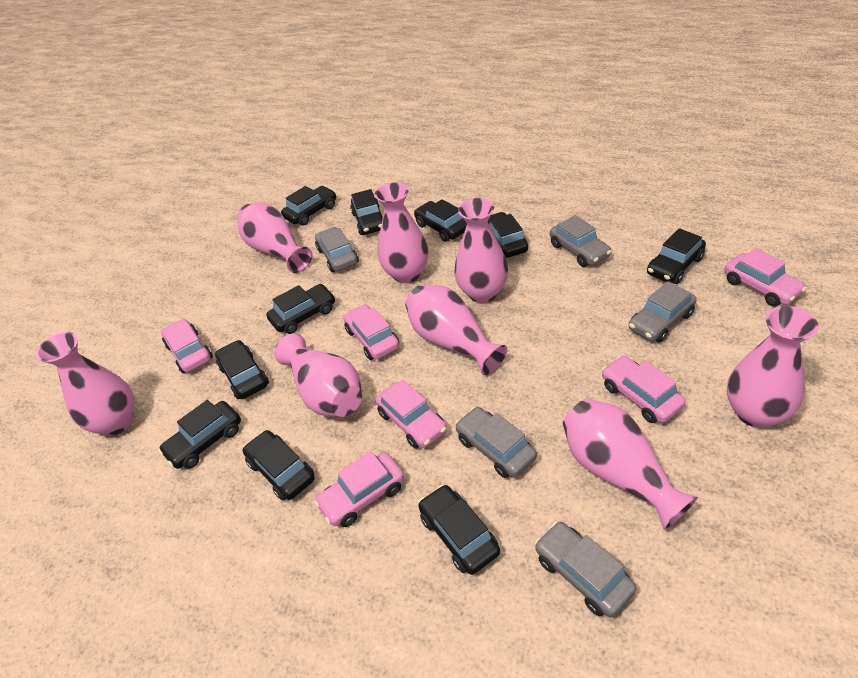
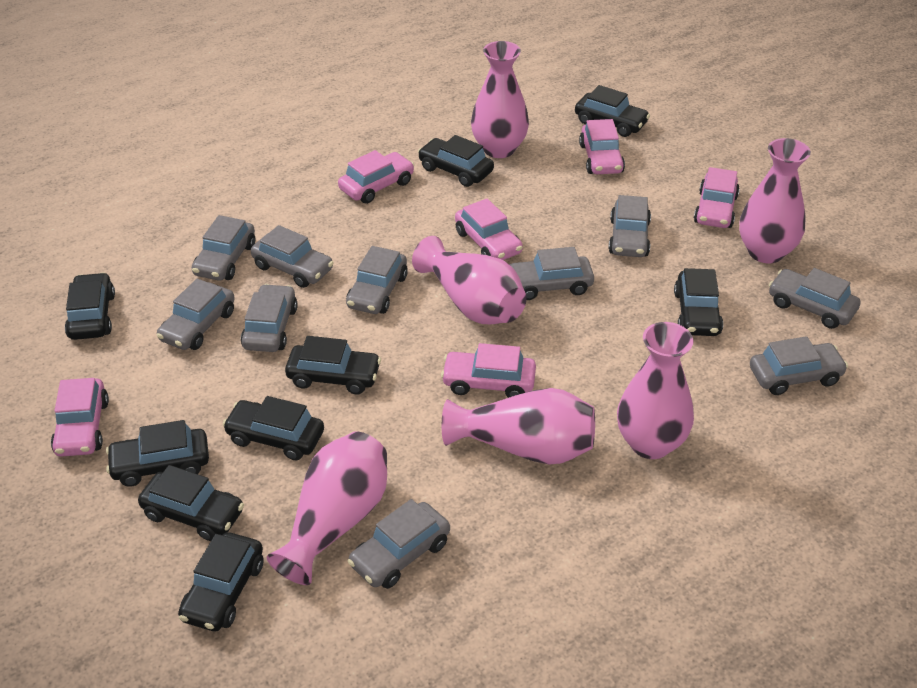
black car: 10 -> 9
grey car: 5 -> 10
pink vase: 8 -> 6

